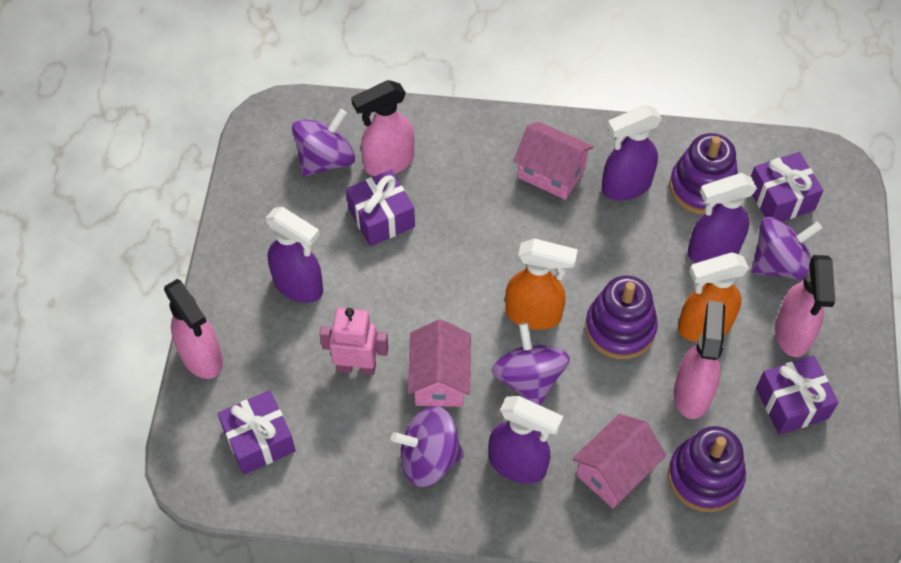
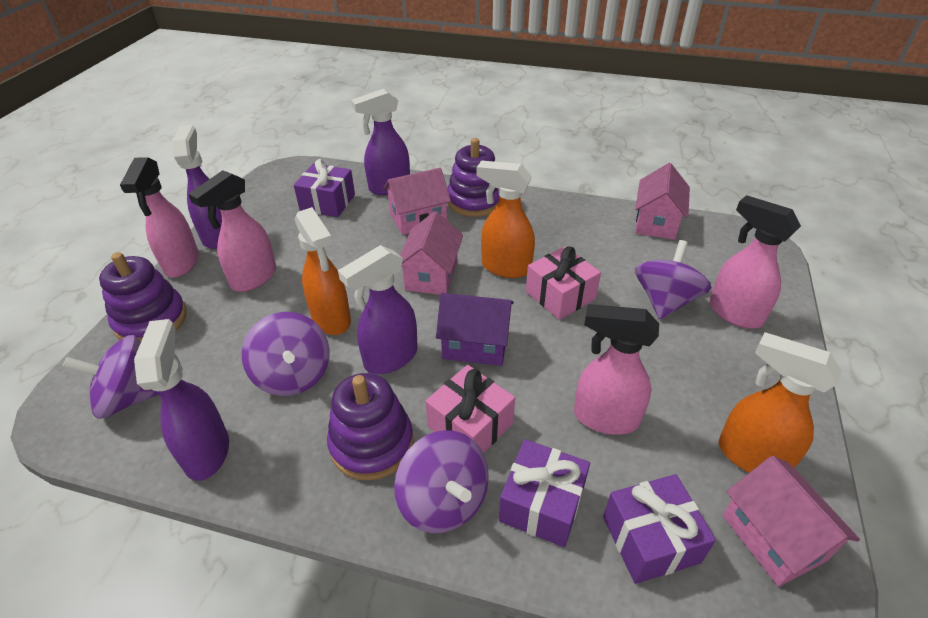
orange spray bottle: 2 -> 3
pink gift: 0 -> 2
pink house: 3 -> 4
pink robot: 1 -> 0
purple gift: 4 -> 3
purple house: 0 -> 1

